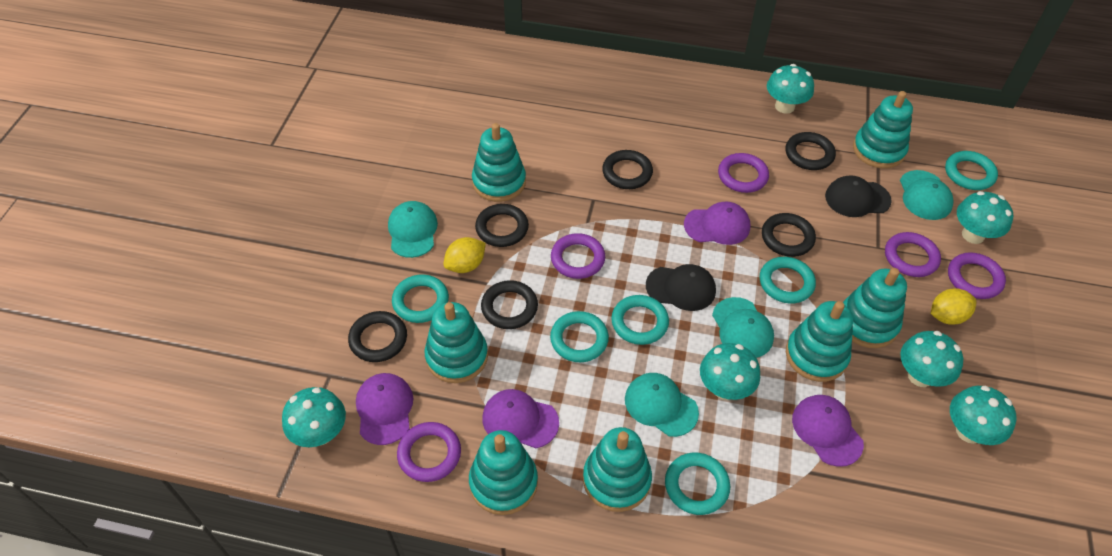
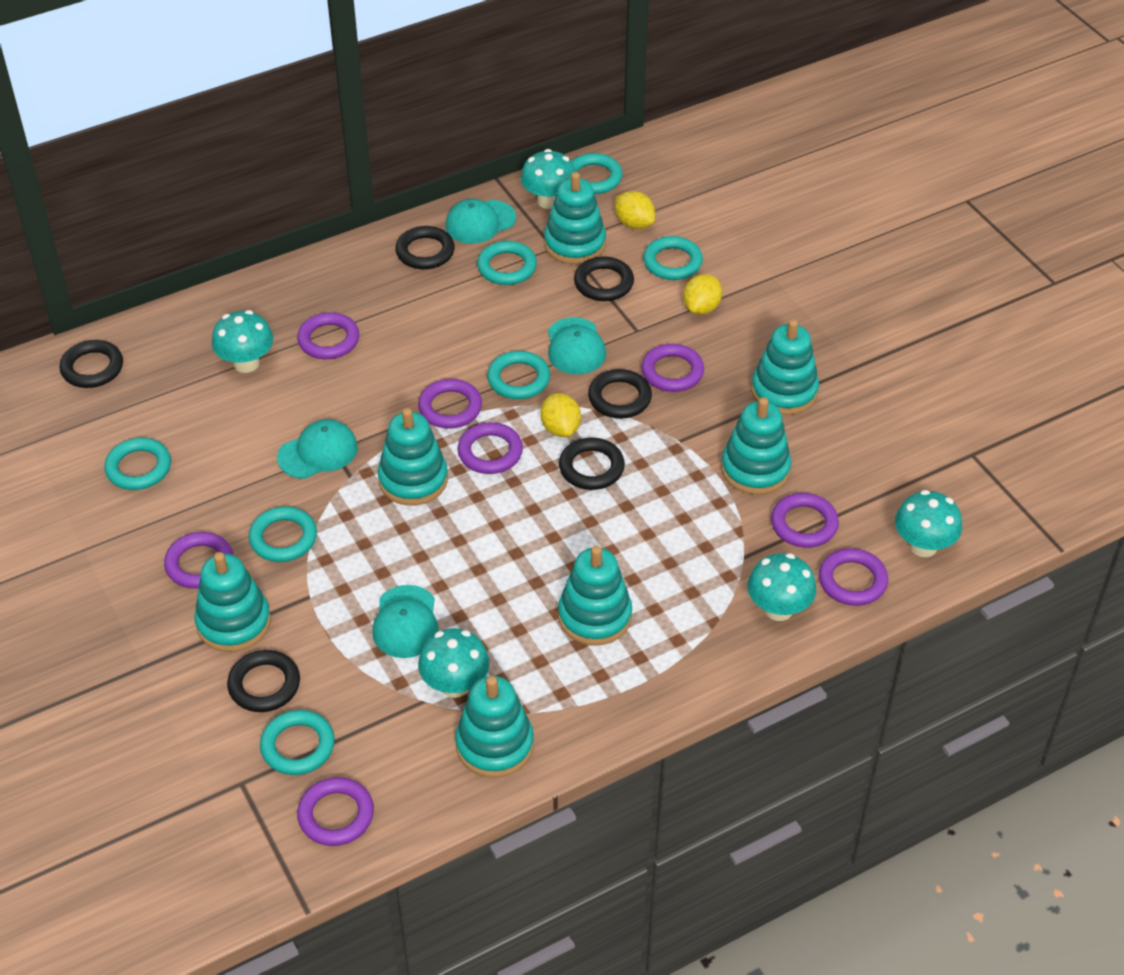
black cap: 2 -> 0
purple cap: 4 -> 0
purple ring: 5 -> 8
turquoise mushroom: 6 -> 5
turquoise ring: 6 -> 7
yellow lemon: 2 -> 3

